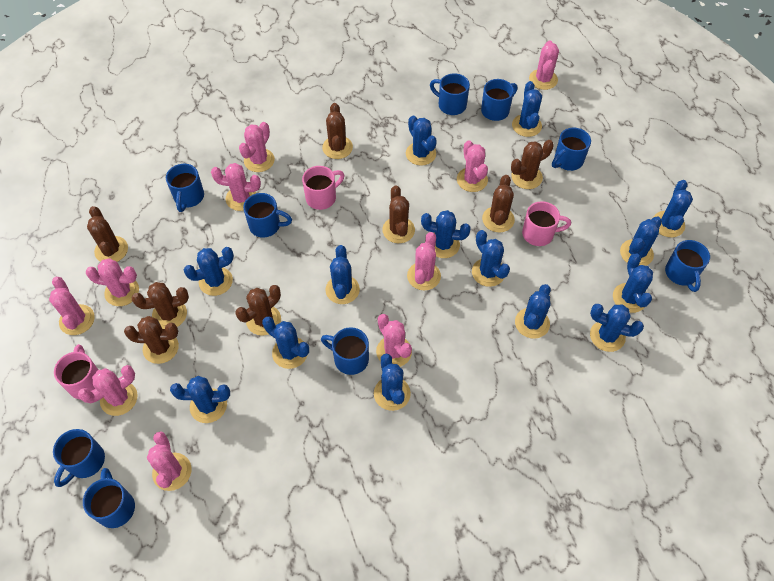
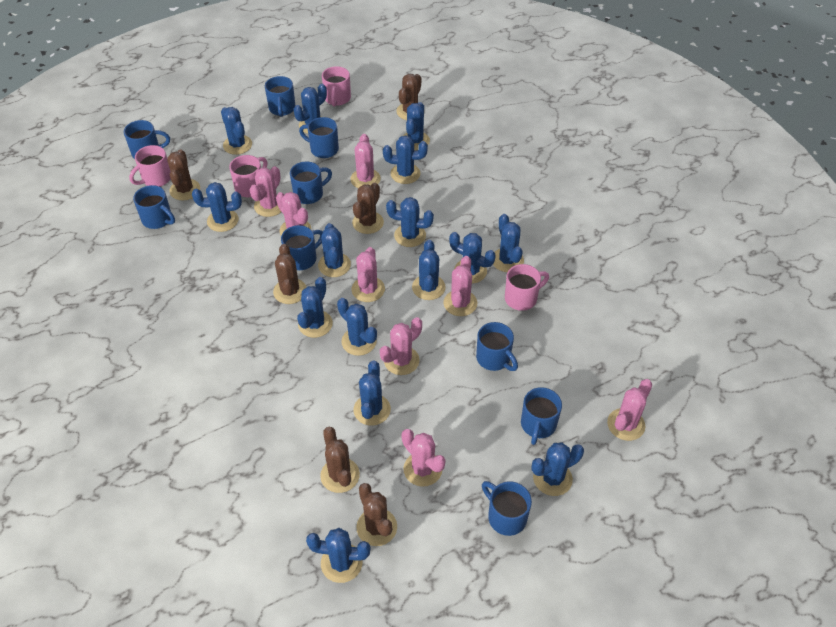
blue cactus: 14 -> 15
brown cactus: 8 -> 6
pink cactus: 10 -> 8
pink mug: 3 -> 4

